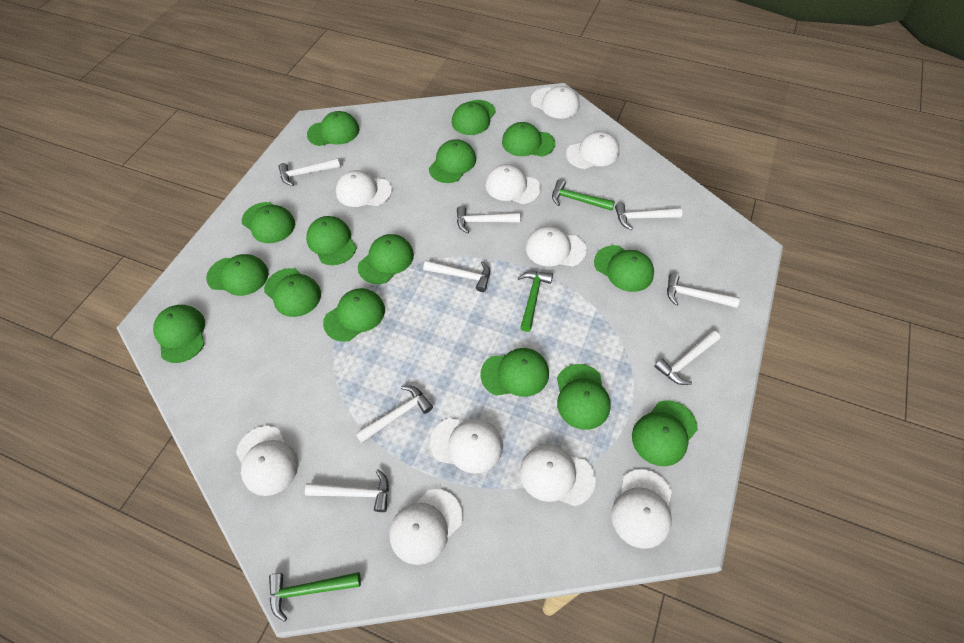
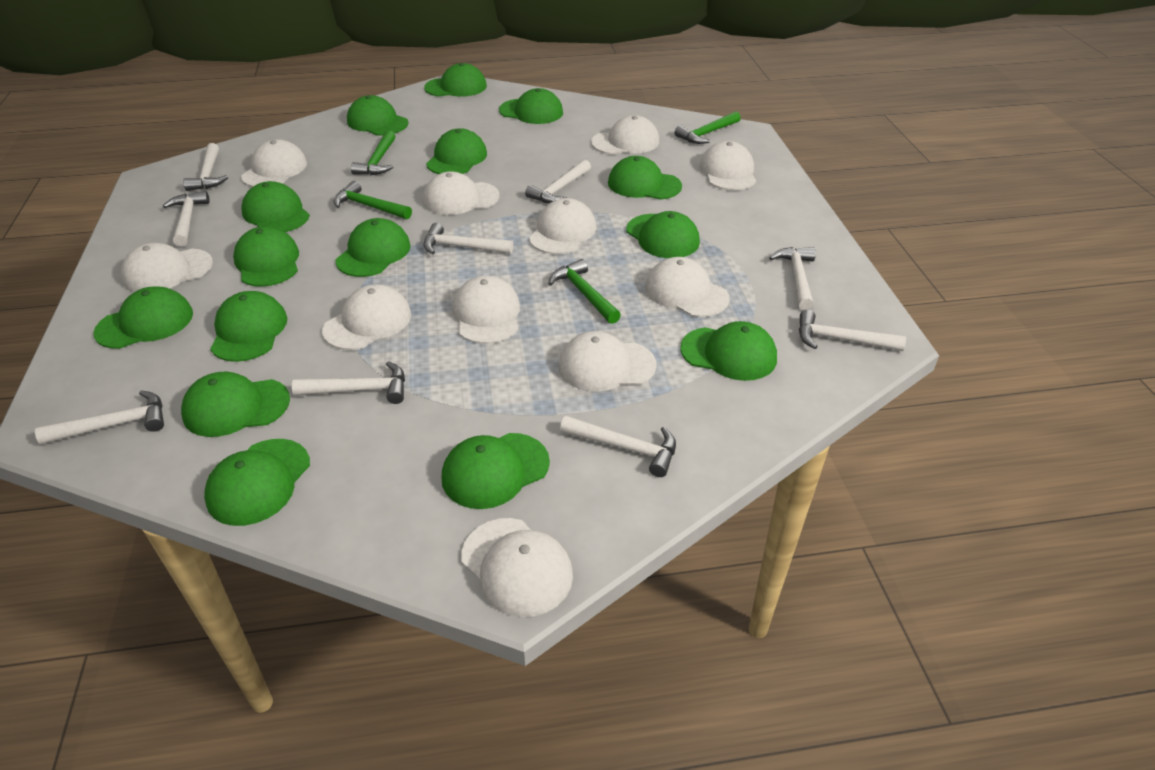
green hammer: 3 -> 4
white cap: 10 -> 11
white hammer: 8 -> 9

